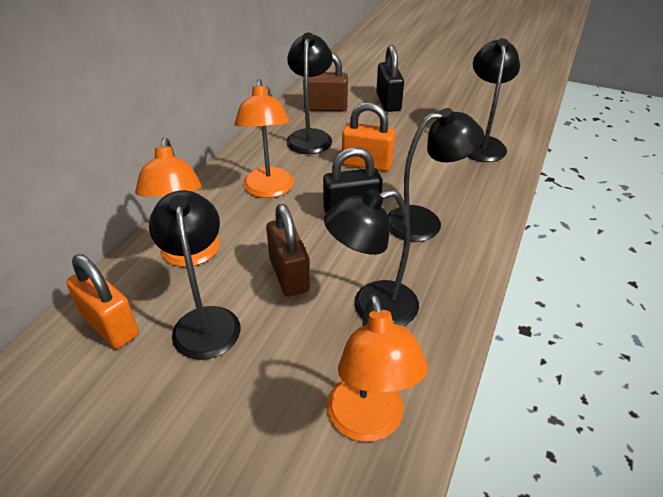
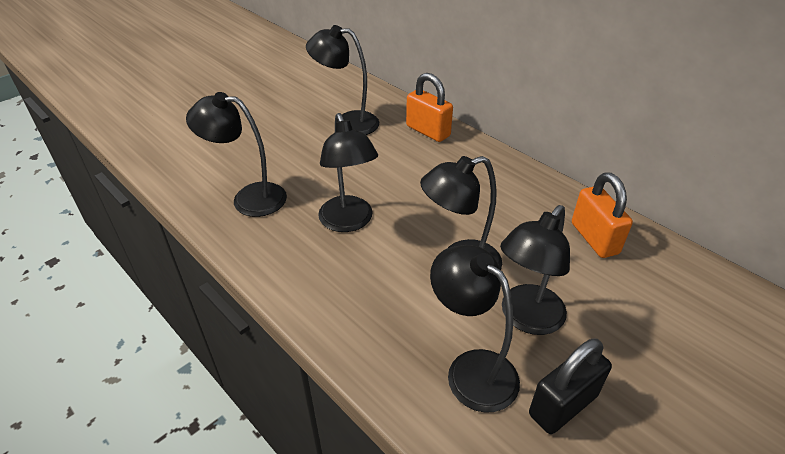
black lamp: 5 -> 6
black padlock: 2 -> 1
brown padlock: 2 -> 0
orange lamp: 3 -> 0

